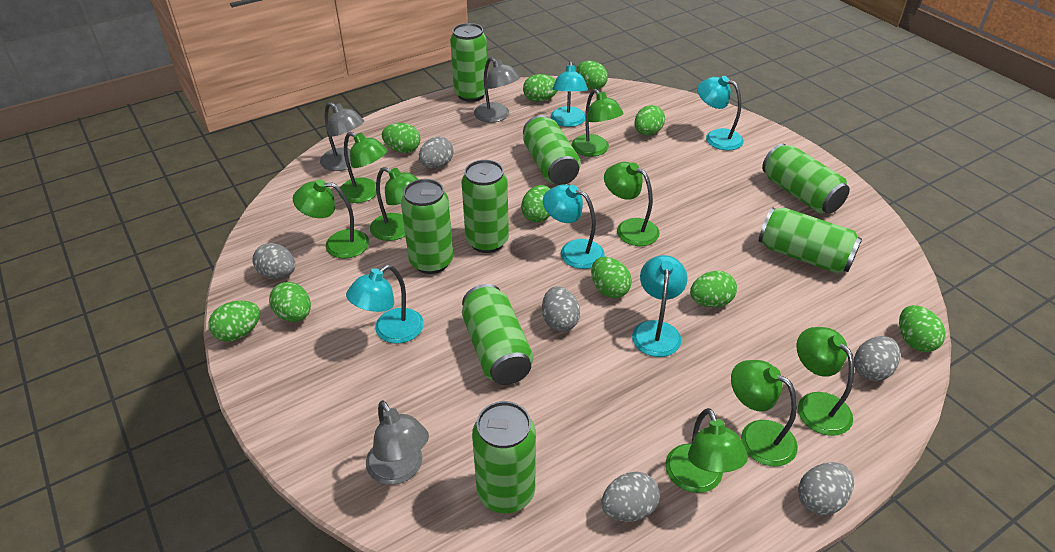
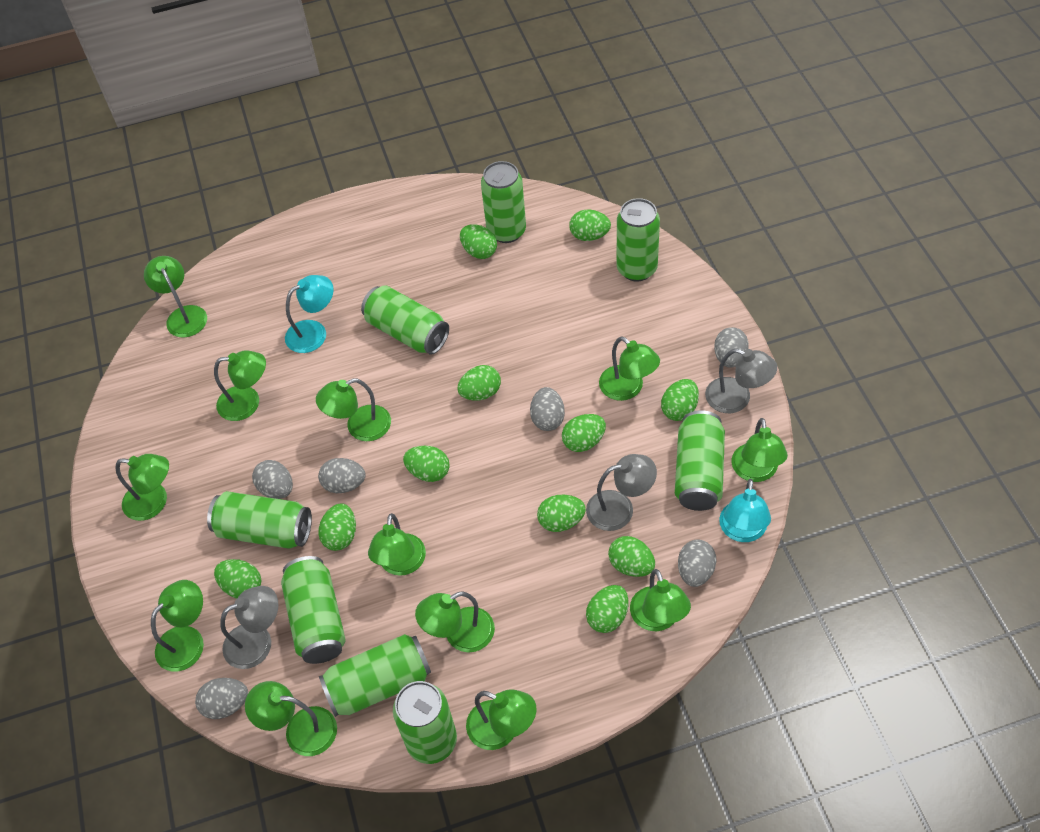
green egg: 10 -> 11
green lamp: 8 -> 12
turquoise lamp: 5 -> 2

